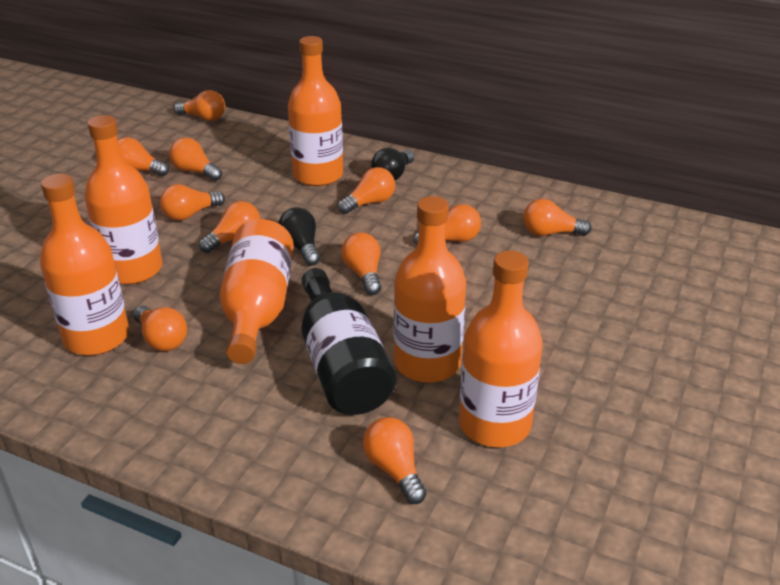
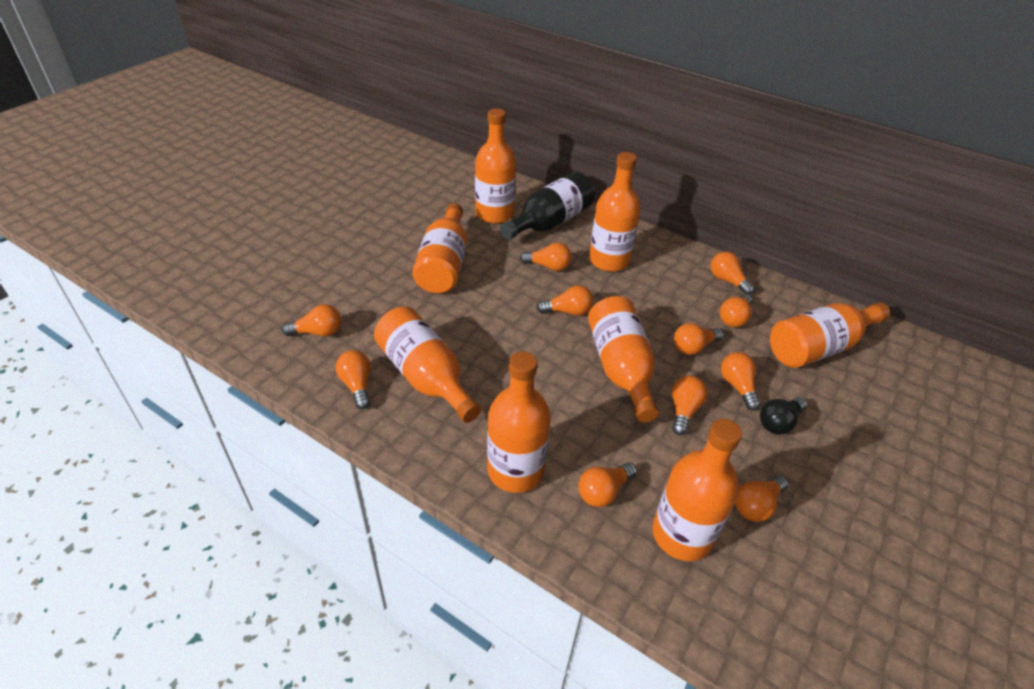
black light bulb: 2 -> 1
orange bottle: 6 -> 8

